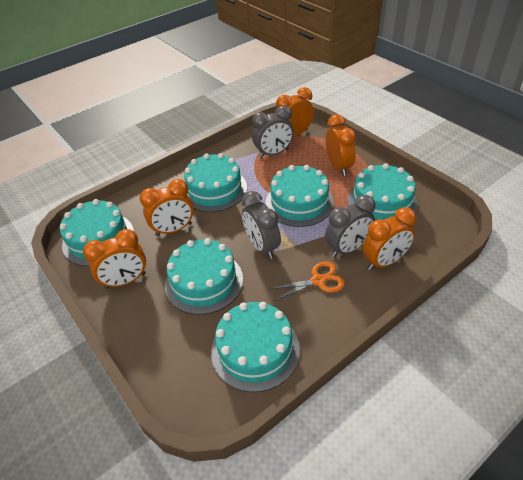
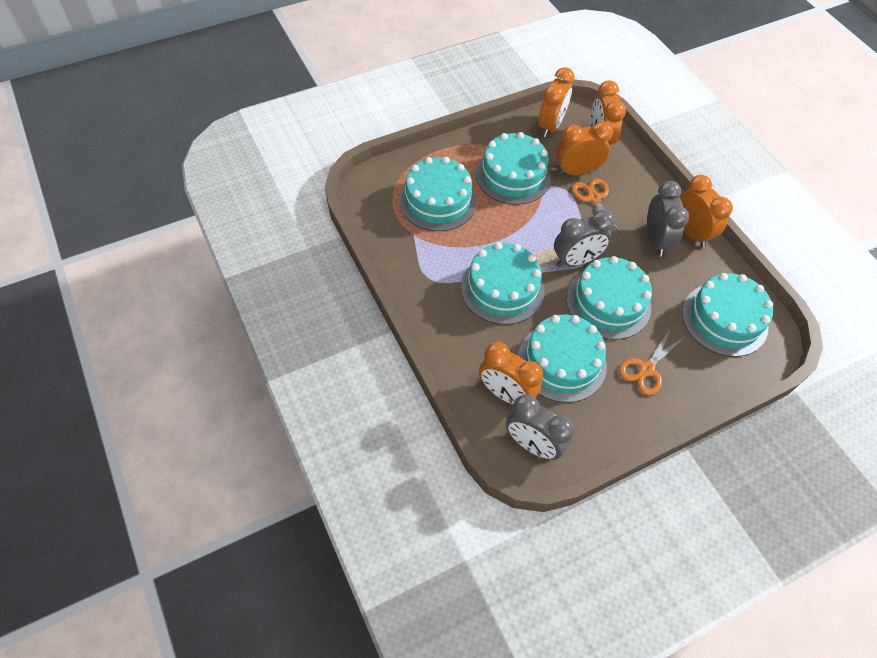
orange scissors: 1 -> 2

